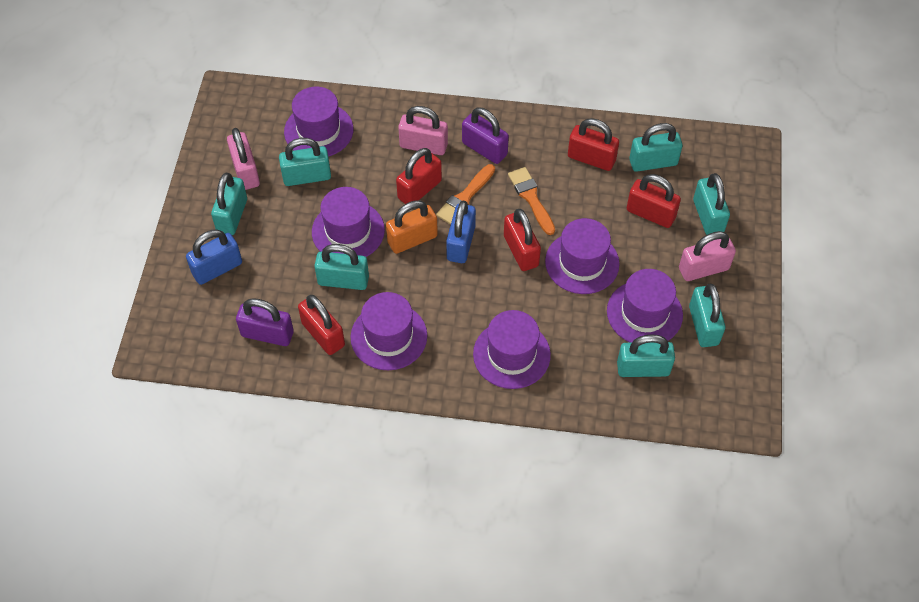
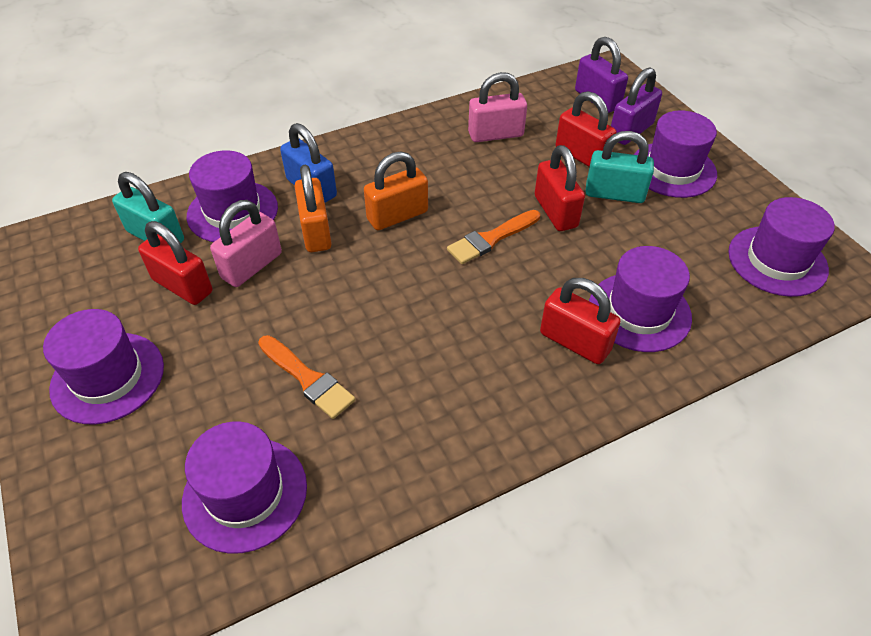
blue padlock: 2 -> 1
orange padlock: 1 -> 2
pink padlock: 3 -> 2
red padlock: 5 -> 4
turquoise padlock: 7 -> 2

